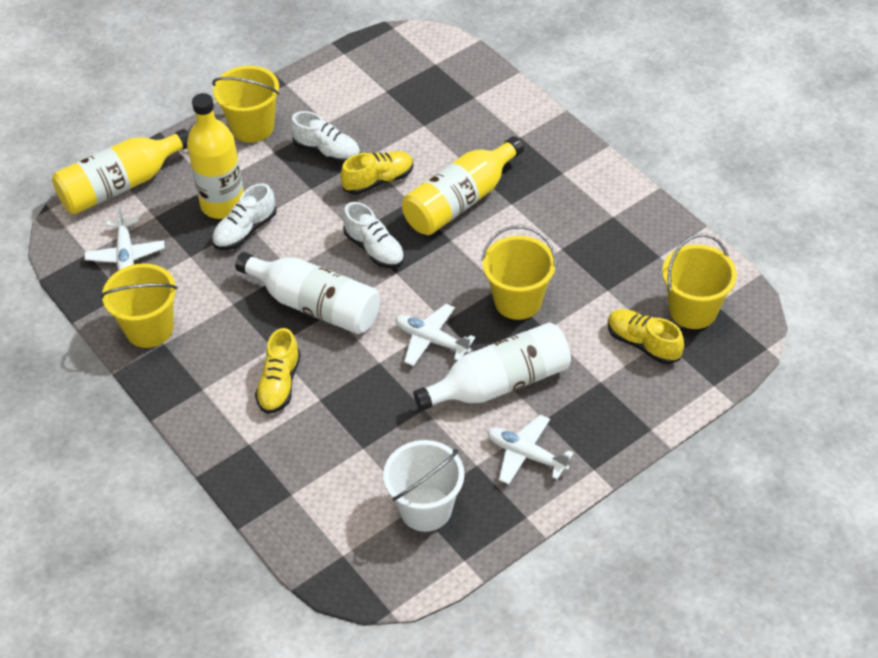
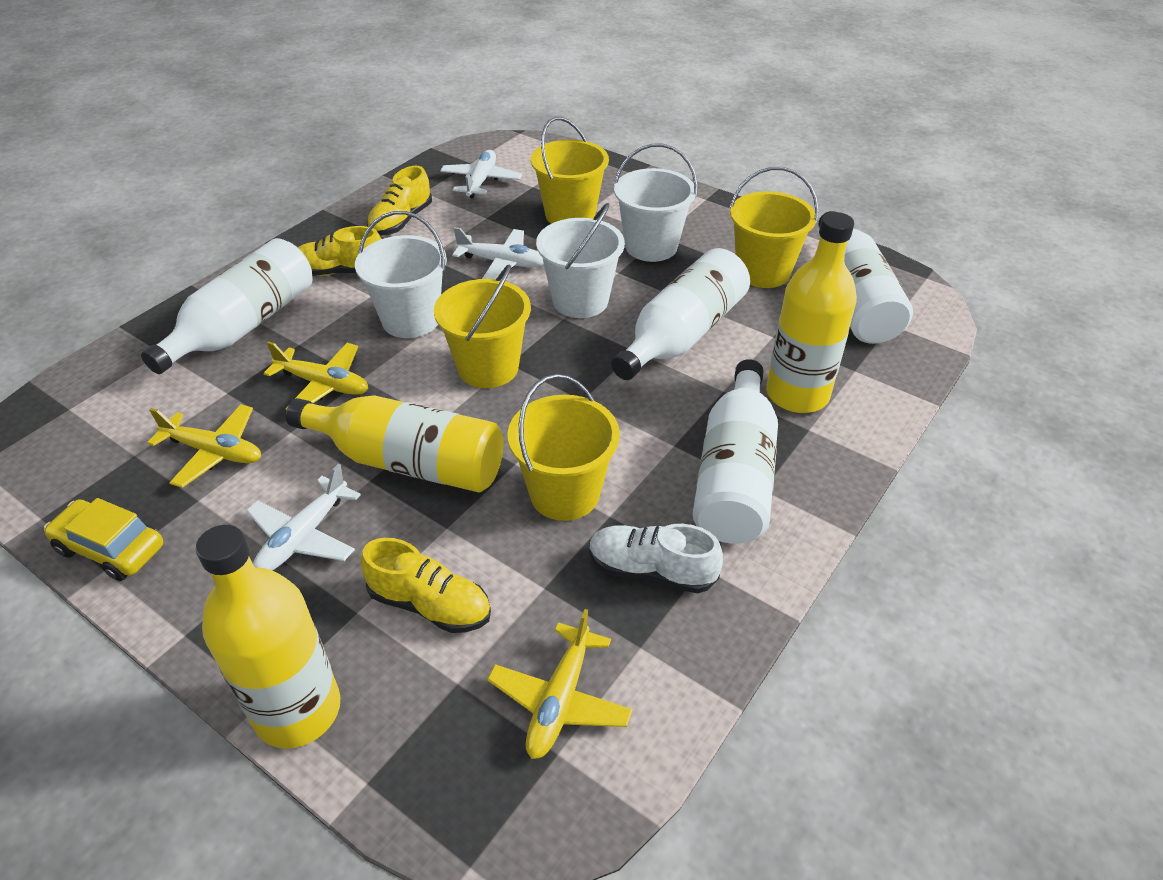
white bottle: 2 -> 4
white bucket: 1 -> 3
white shoe: 3 -> 1
yellow car: 0 -> 1
yellow plane: 0 -> 3

